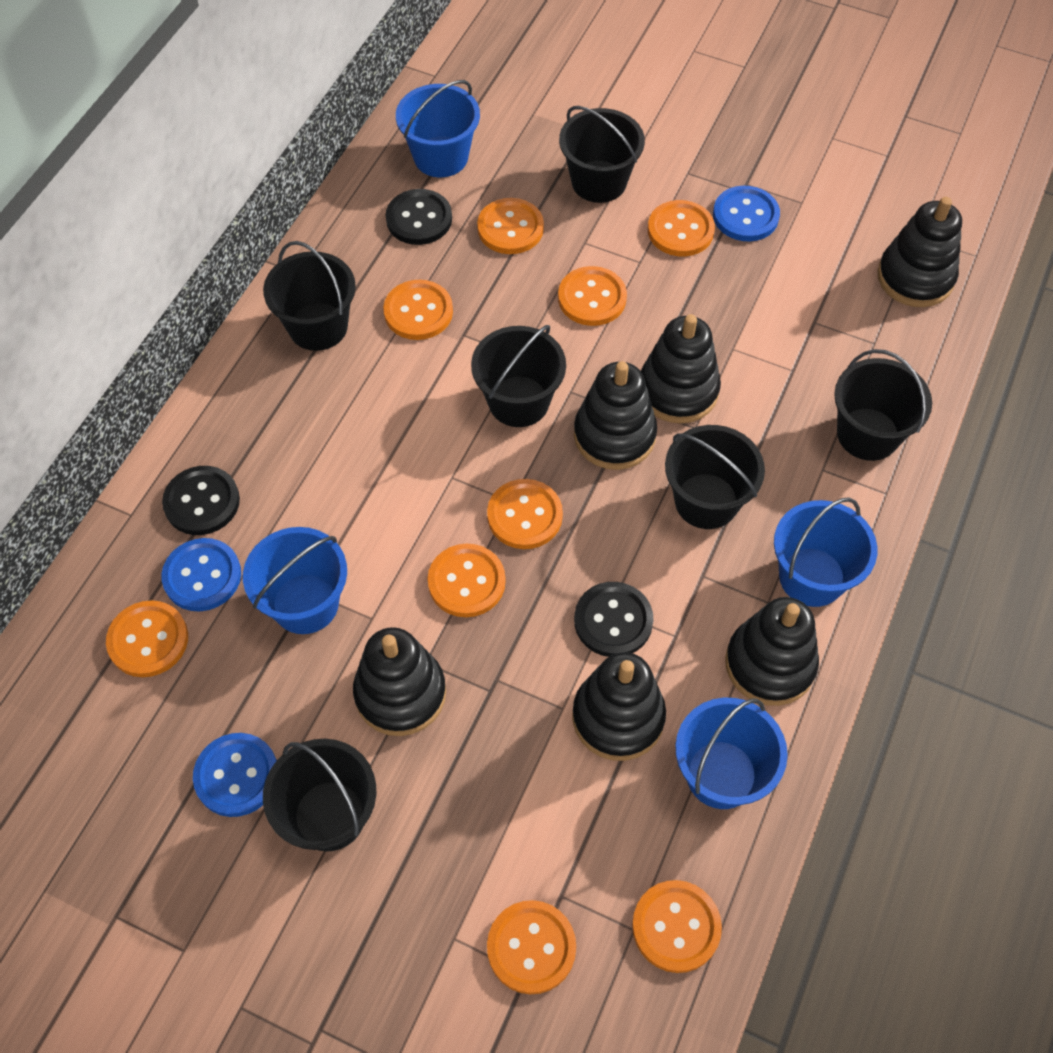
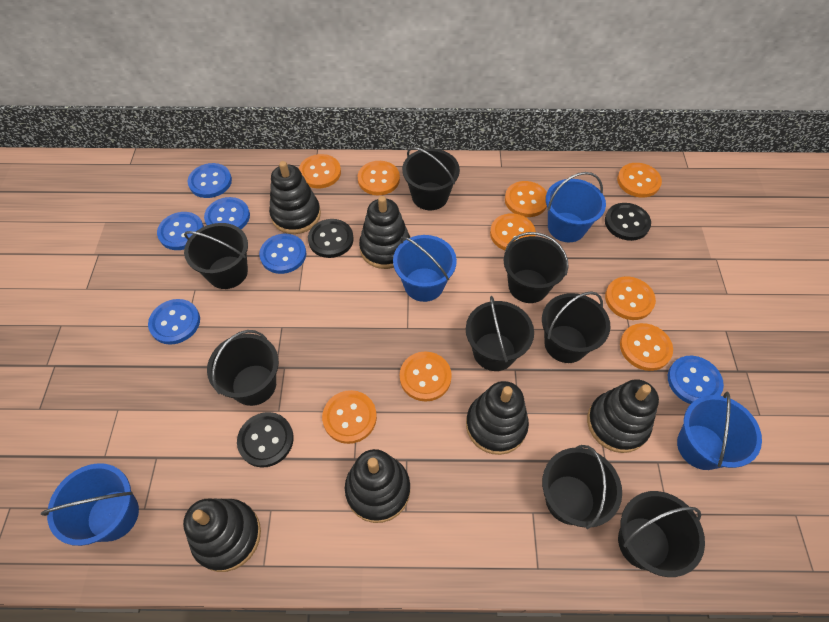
black bucket: 6 -> 8
blue button: 3 -> 6

